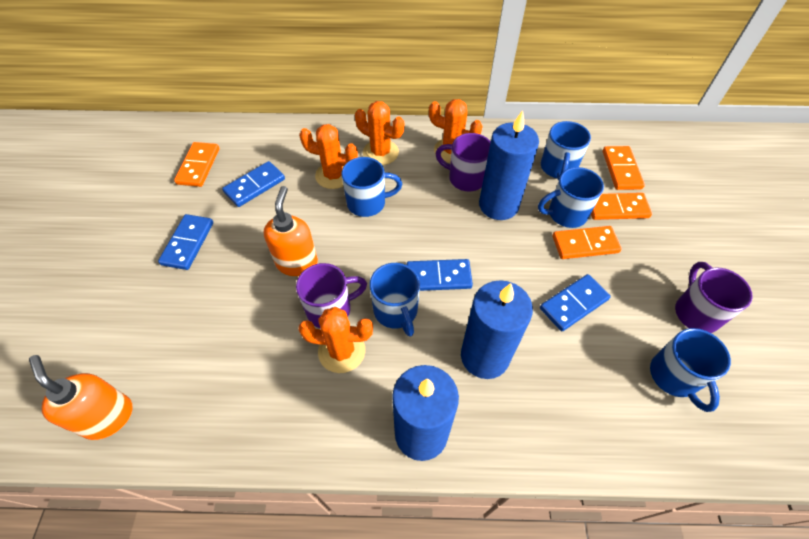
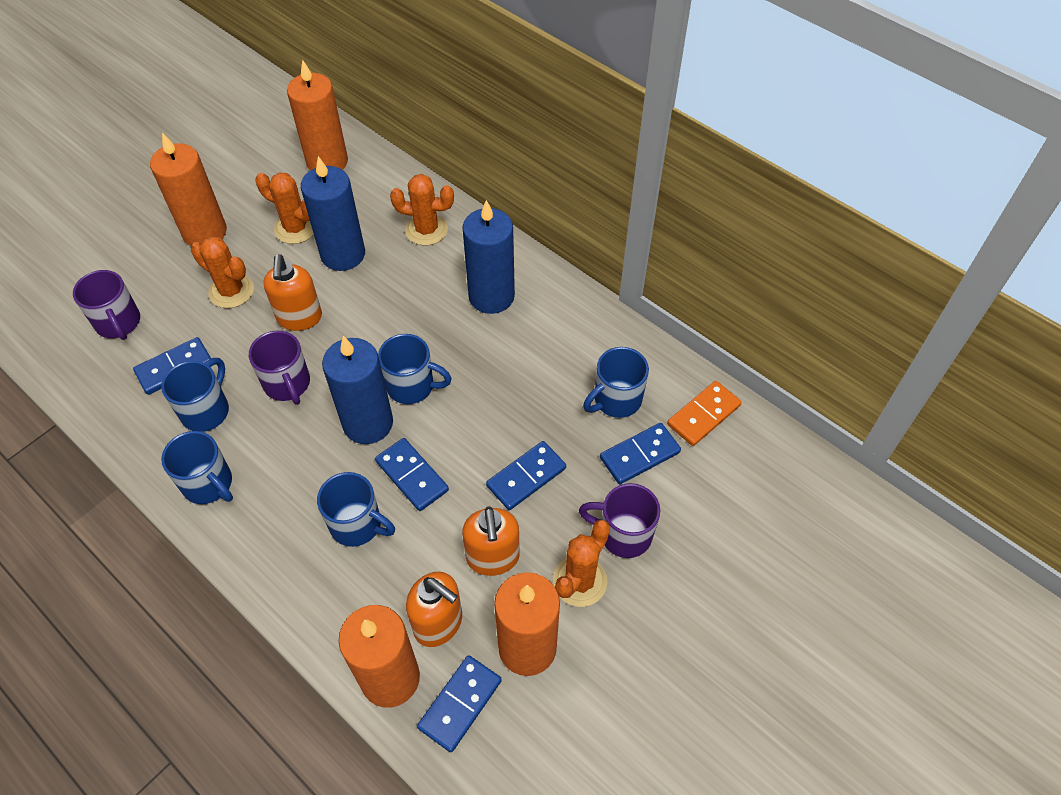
blue domino: 4 -> 5
orange candle: 0 -> 4
orange domino: 4 -> 1
orange soap dispenser: 2 -> 3

